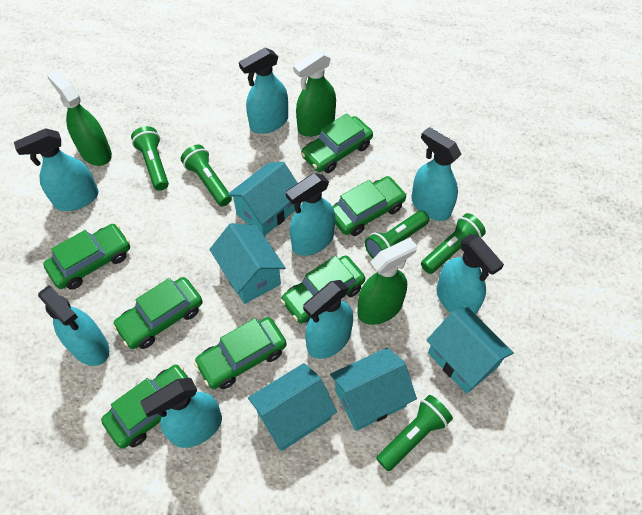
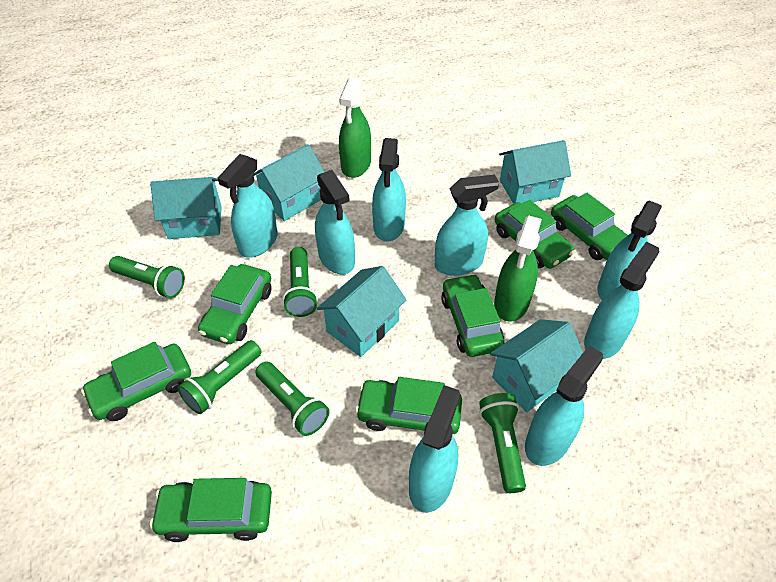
green spray bottle: 3 -> 2

